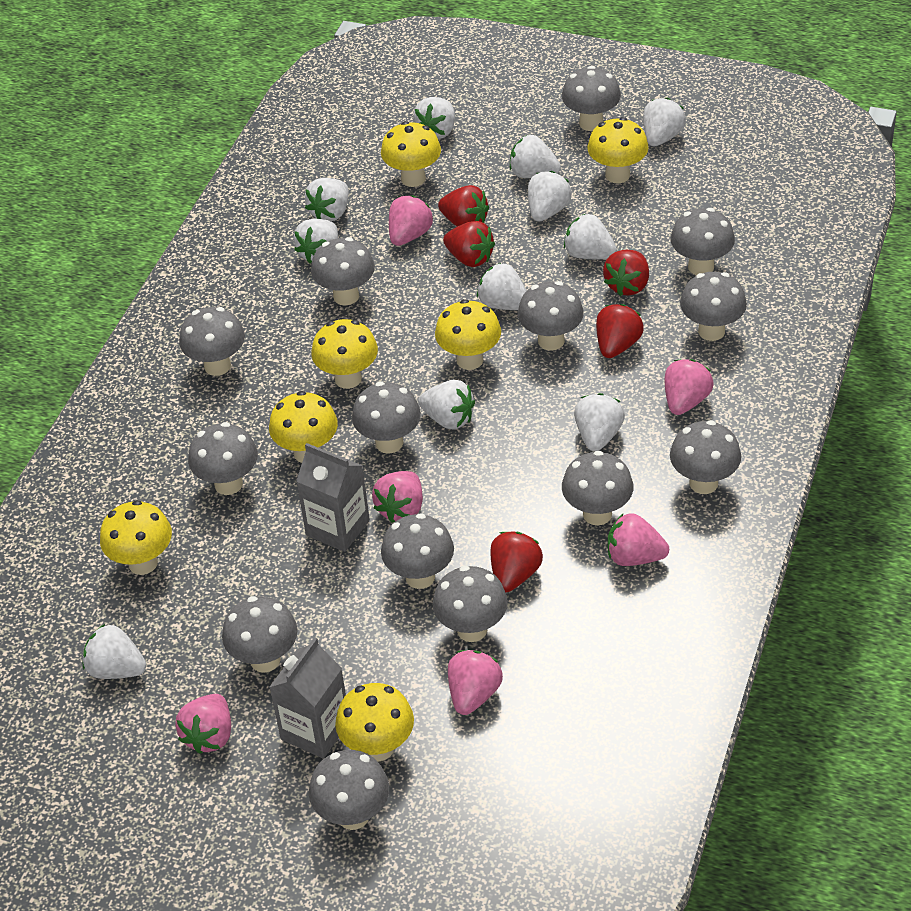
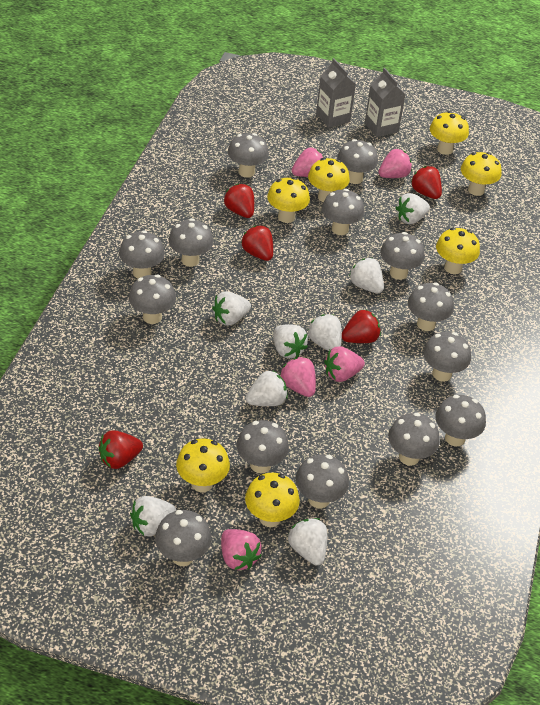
pink strawberry: 6 -> 5
white strawberry: 11 -> 8

